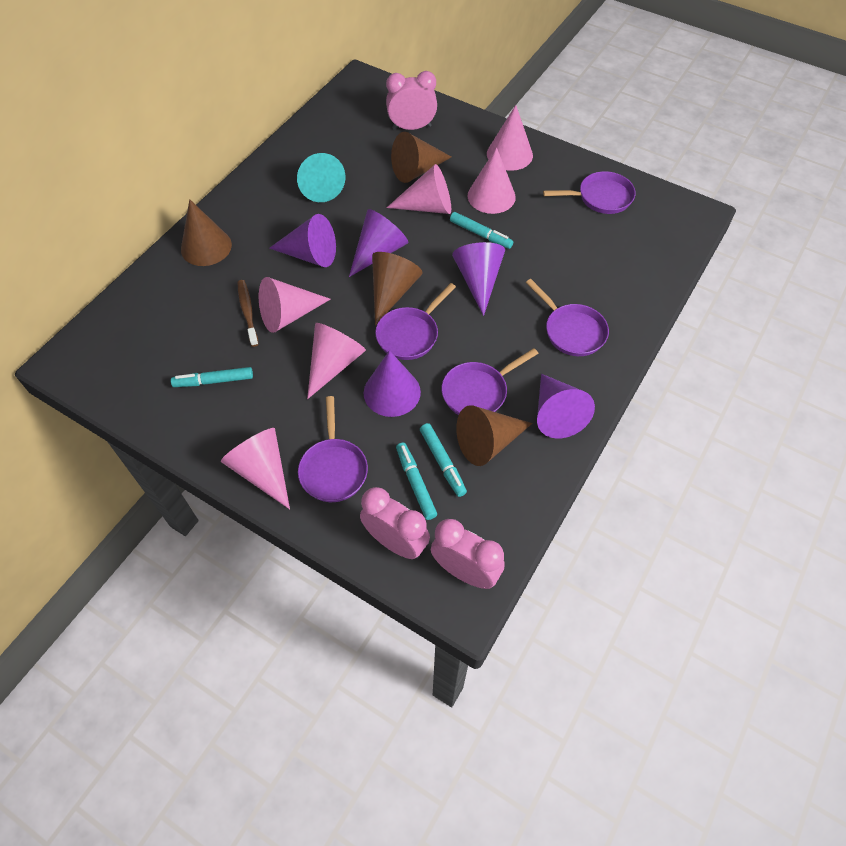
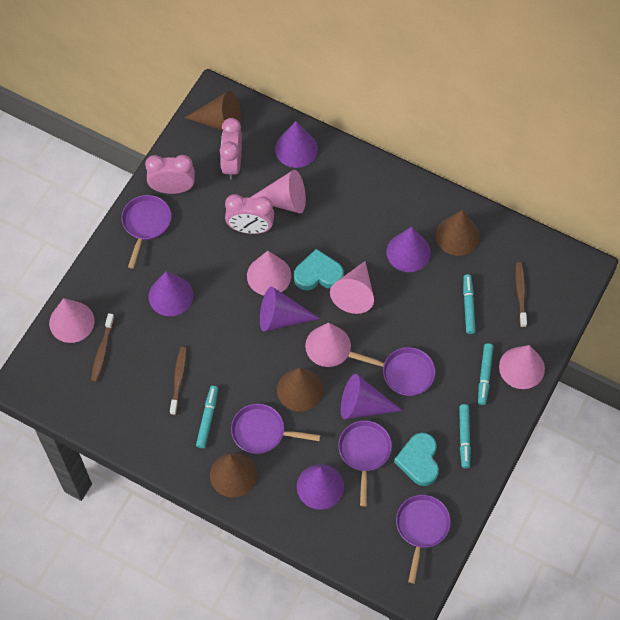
brown toothbrush: 1 -> 3
purple cone: 5 -> 6
turquoise cone: 1 -> 0
turquoise heart: 0 -> 2

